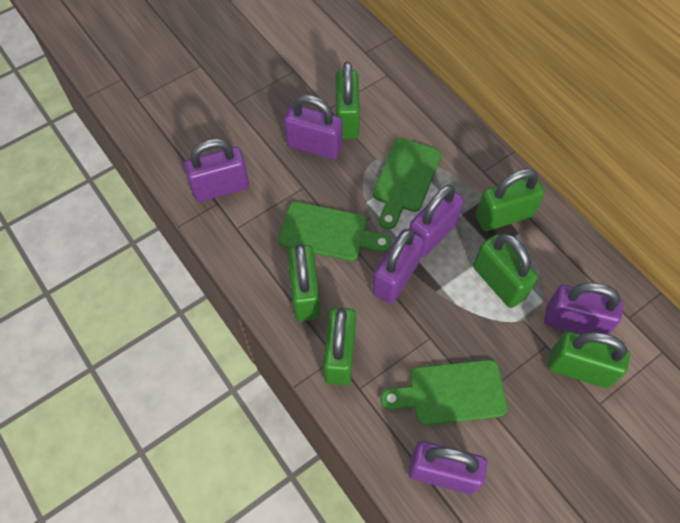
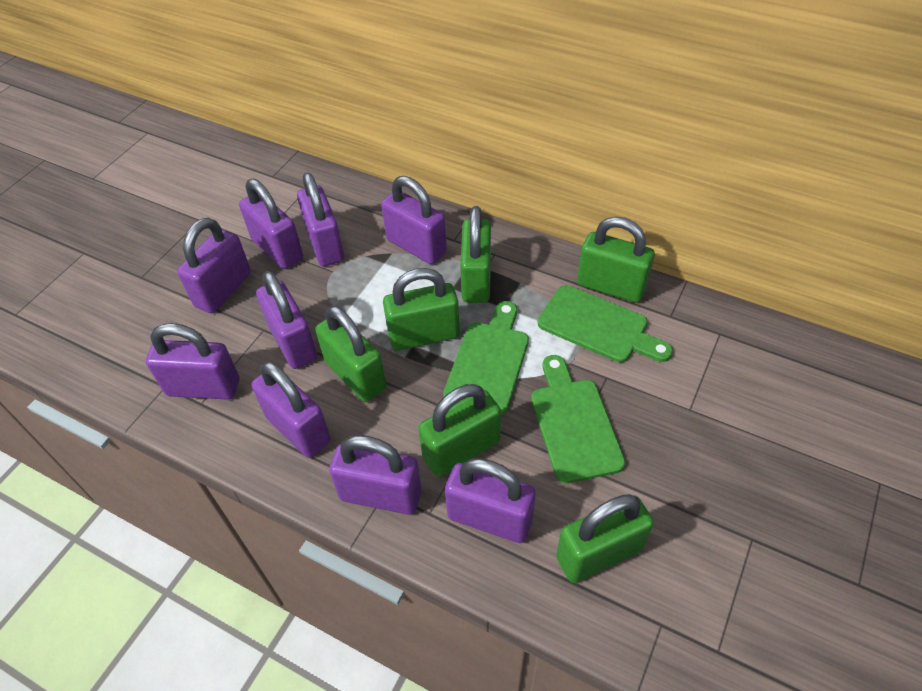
purple padlock: 6 -> 9

